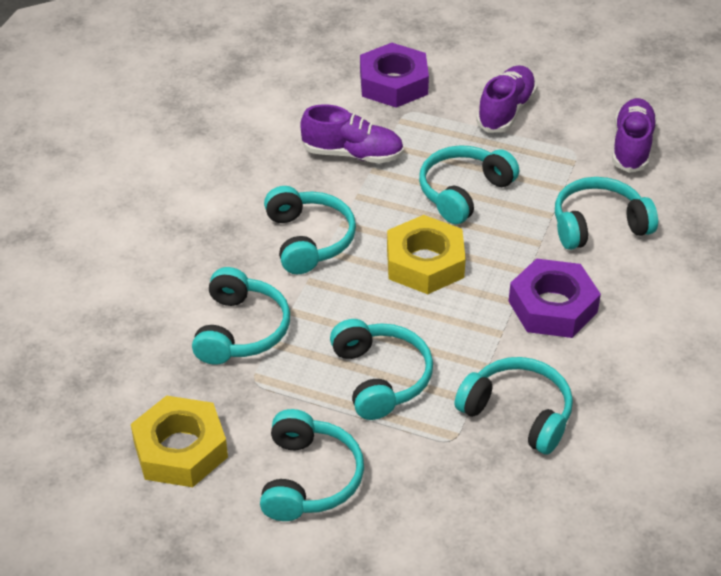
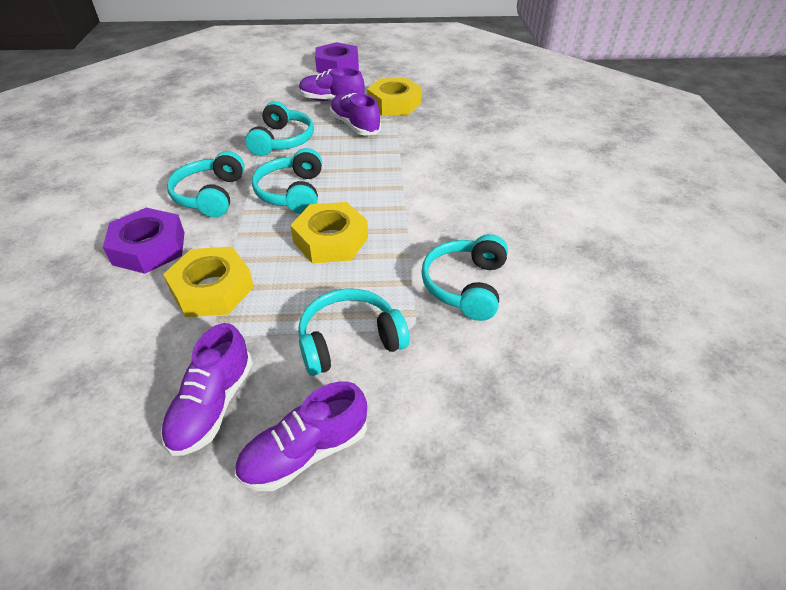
purple shoe: 3 -> 4
turquoise headphones: 7 -> 5
yellow nut: 2 -> 3

